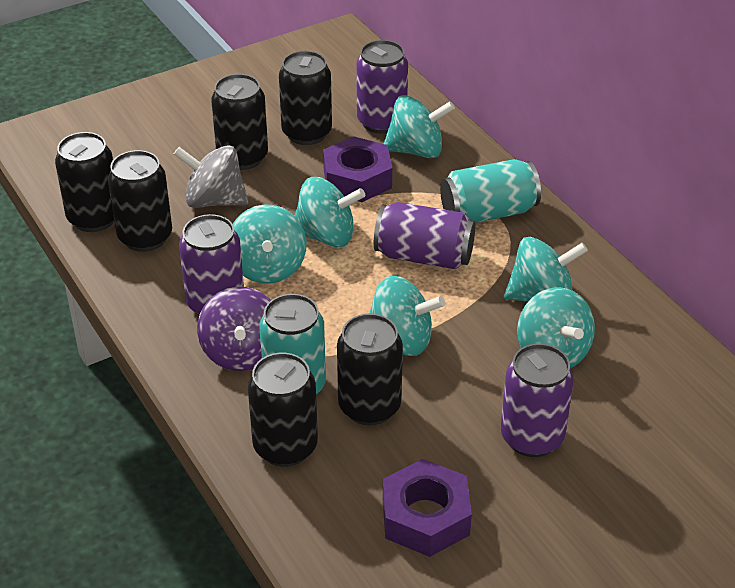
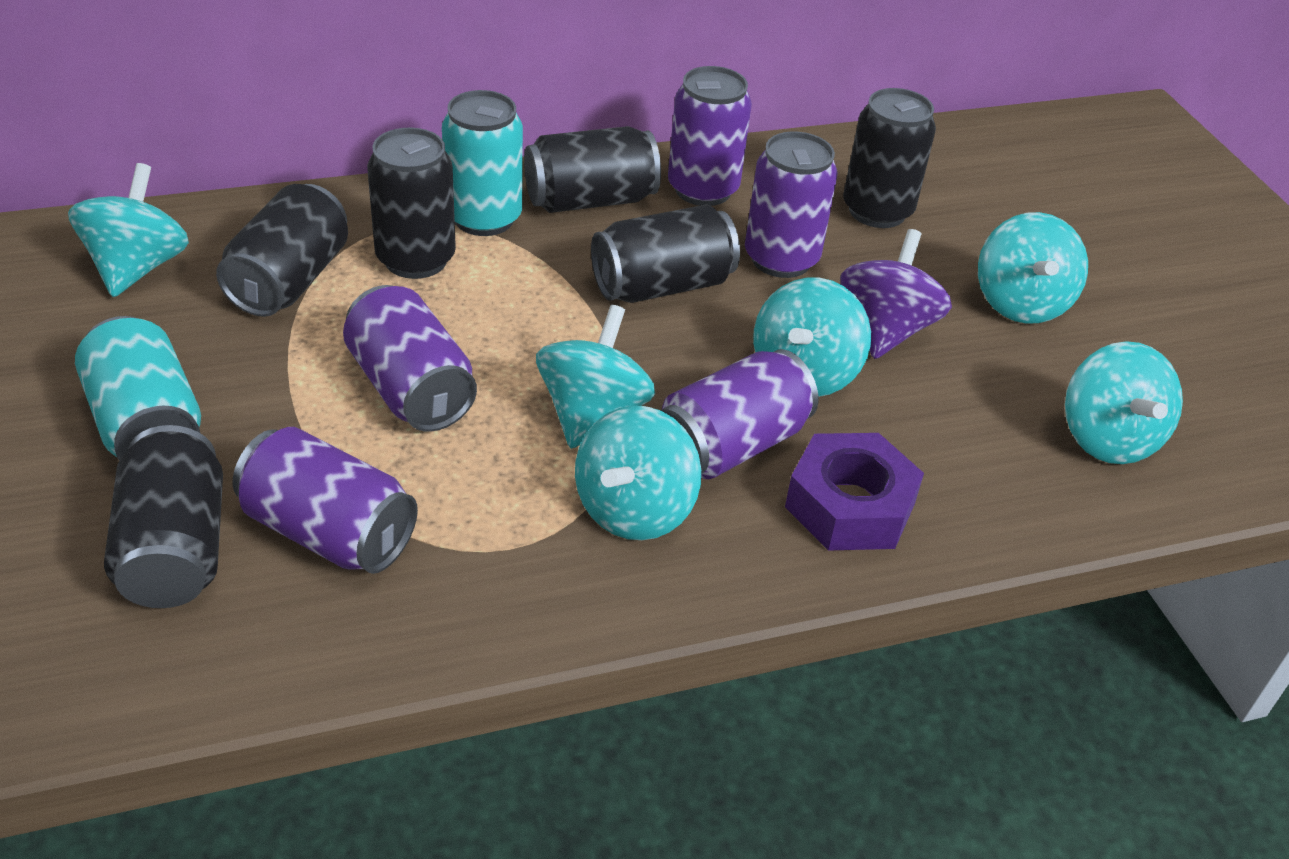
grey spinning top: 1 -> 0
purple can: 4 -> 5
purple nut: 2 -> 1

